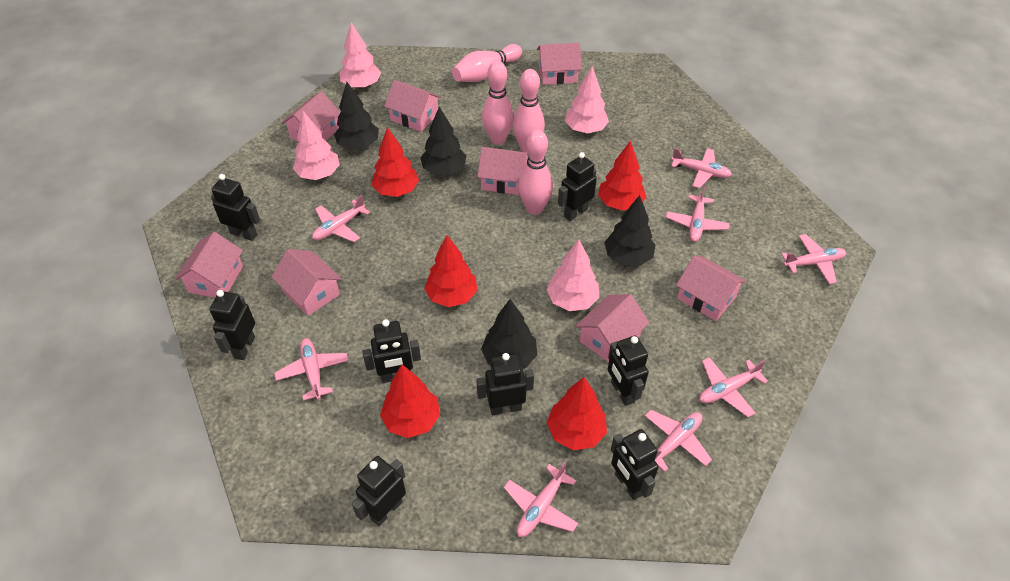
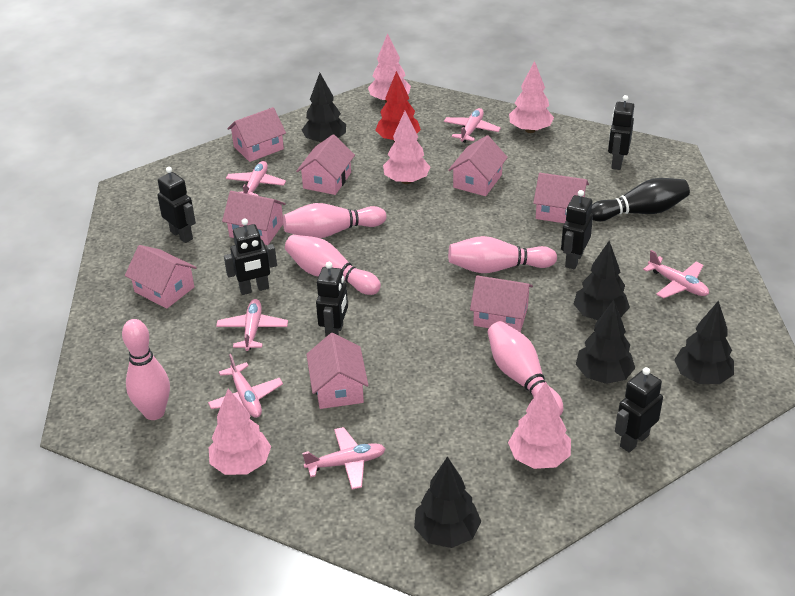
black bowling pin: 0 -> 1
black robot: 8 -> 6
black tree: 4 -> 5
pink bowling pin: 4 -> 5
pink plane: 8 -> 6
pink tree: 4 -> 5
red tree: 5 -> 1

